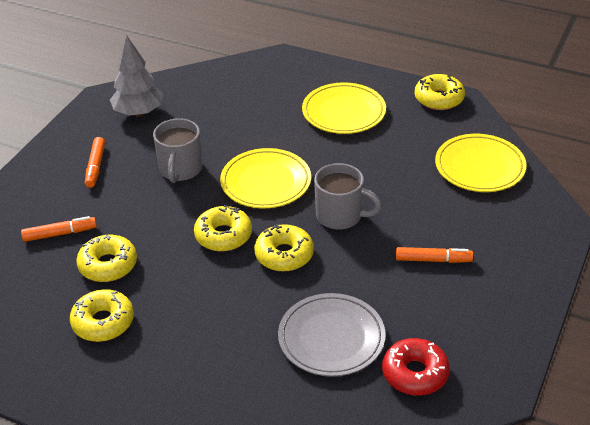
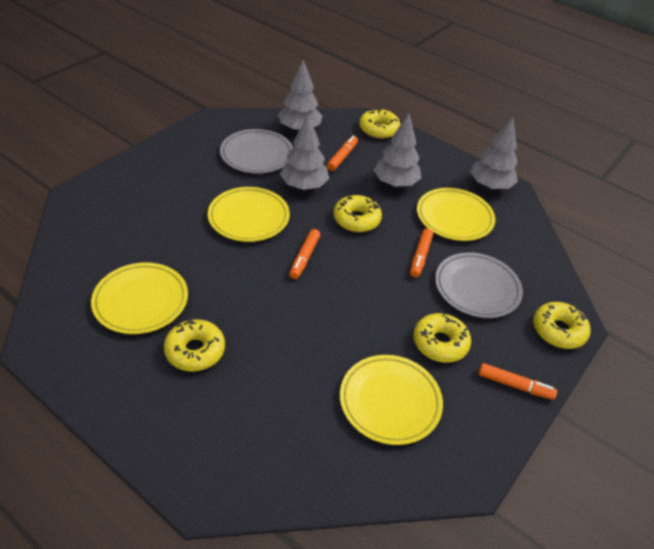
grey mug: 2 -> 0
grey plate: 1 -> 2
grey tree: 1 -> 4
orange marker: 3 -> 4
red donut: 1 -> 0
yellow plate: 3 -> 4

